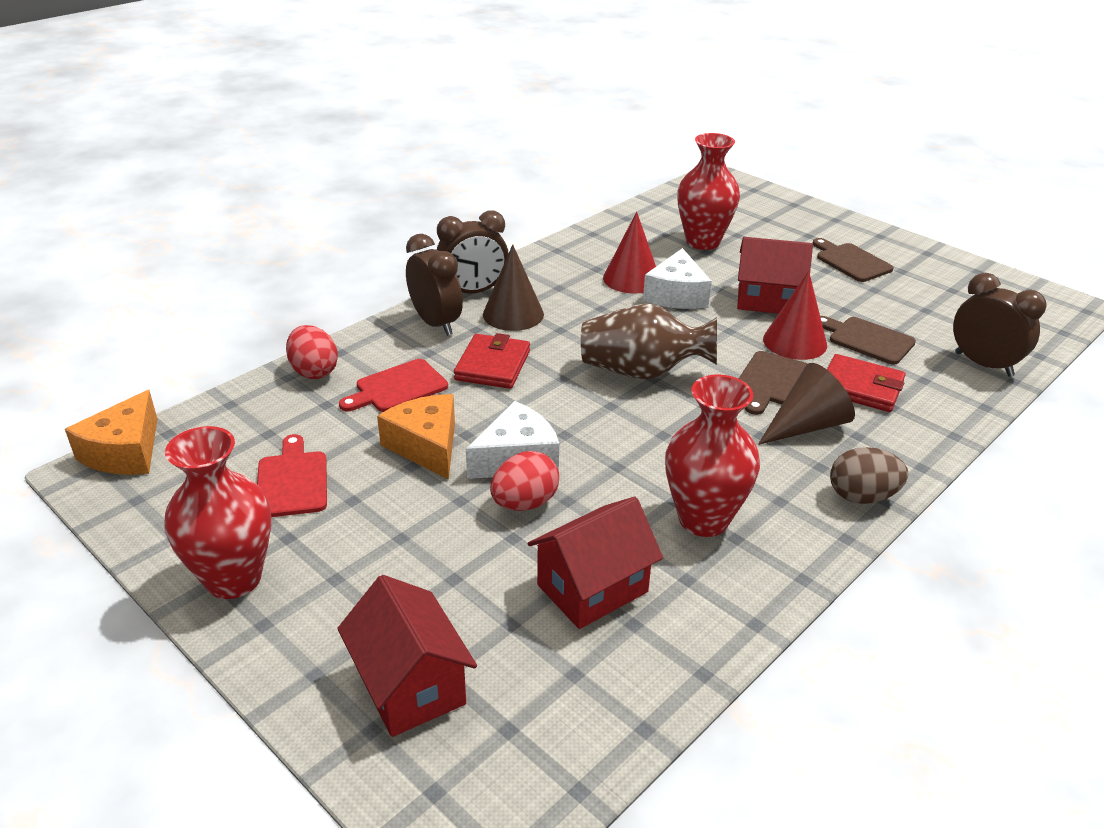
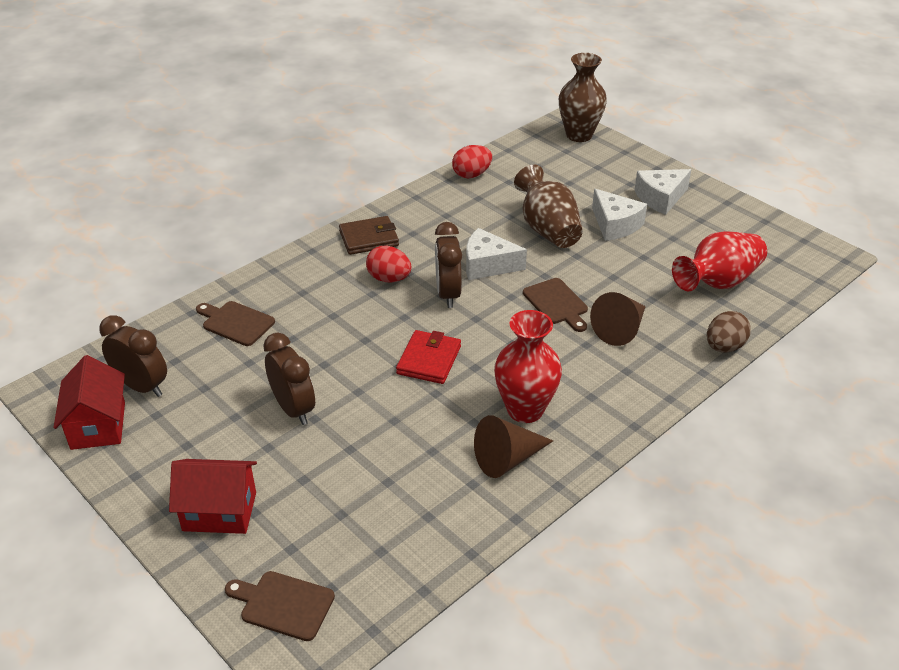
brown vase: 1 -> 2
brown wallet: 0 -> 1
orange cheese: 2 -> 0
red cone: 2 -> 0
red cutting board: 2 -> 0
red house: 3 -> 2
red vase: 3 -> 2
red wallet: 2 -> 1
white cheese: 2 -> 3

